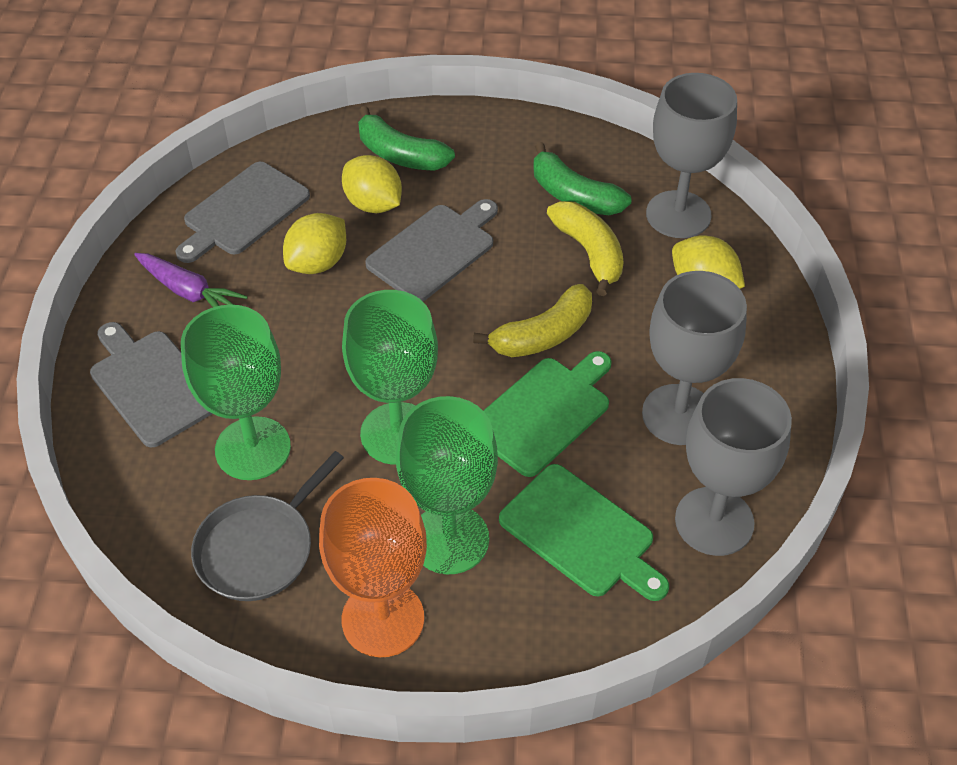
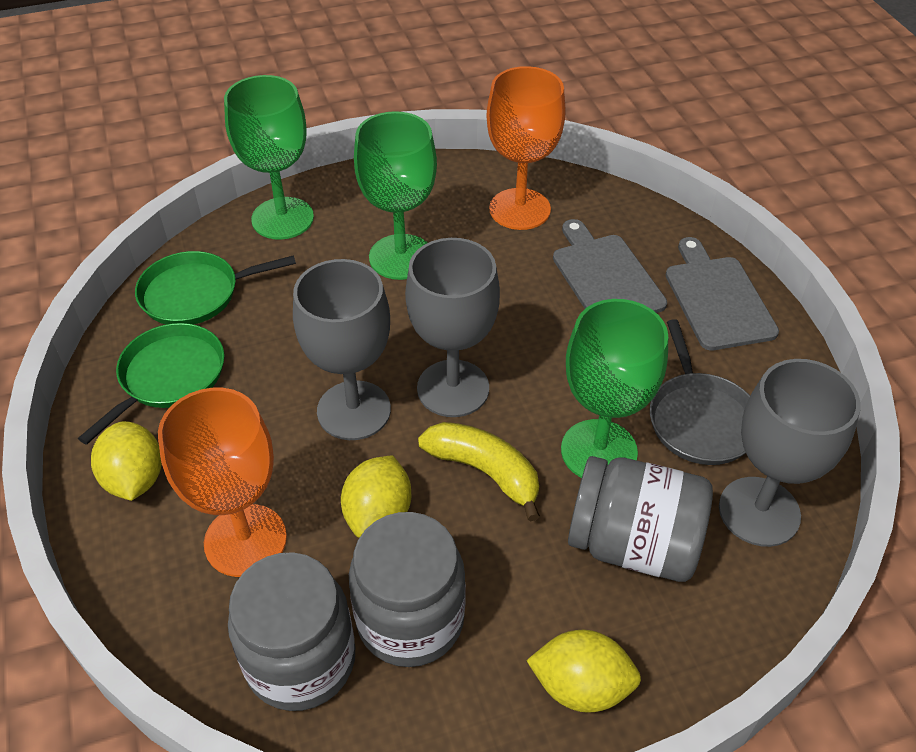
green banana: 2 -> 0
green cutting board: 2 -> 0
green pan: 0 -> 2
grey cutting board: 3 -> 2
grey jar: 0 -> 3
orange goblet: 1 -> 2
purple carrot: 1 -> 0
yellow banana: 2 -> 1

